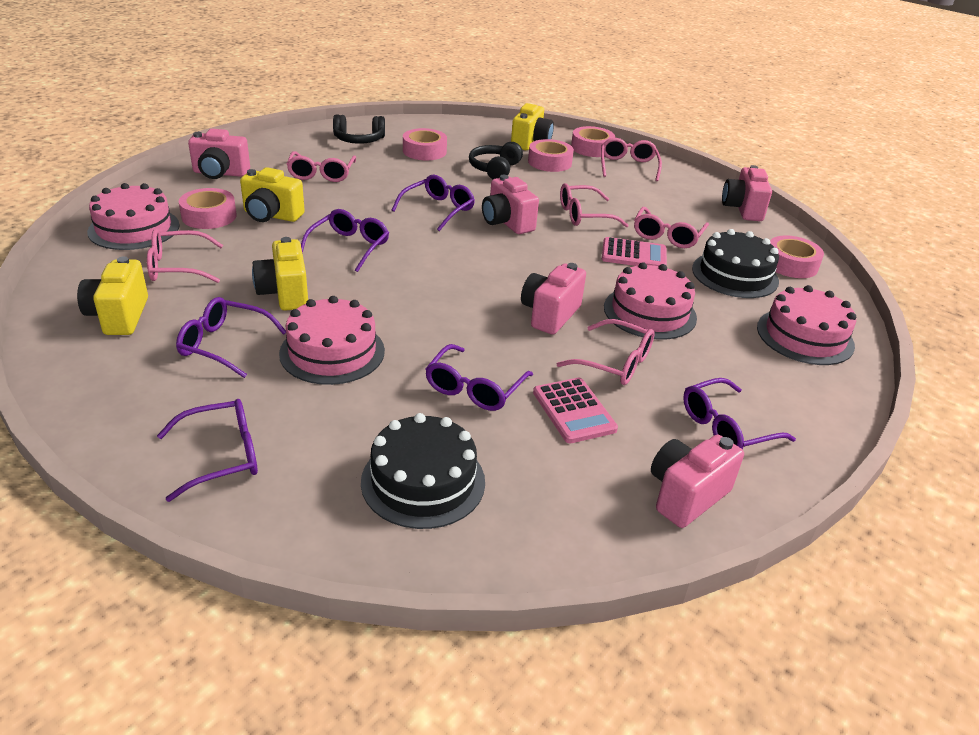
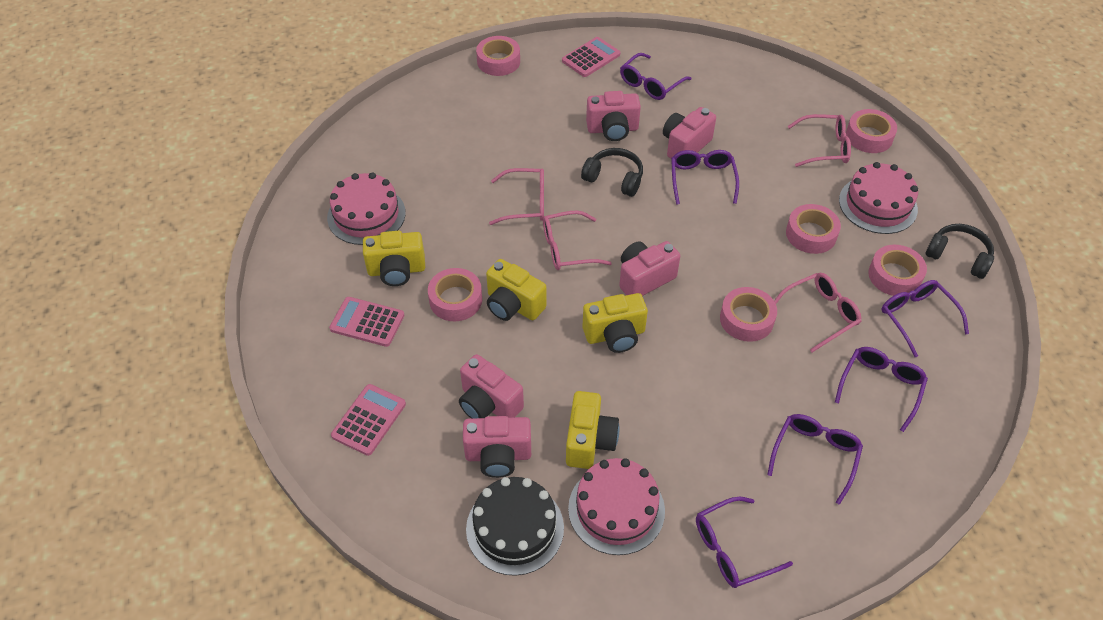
black cake: 2 -> 1
pink cake: 4 -> 3
pink calculator: 2 -> 3
pink glasses: 6 -> 4
pink tape: 5 -> 6

